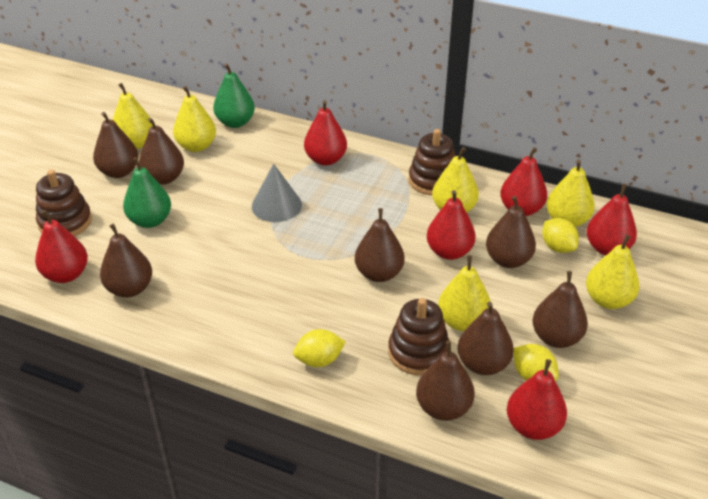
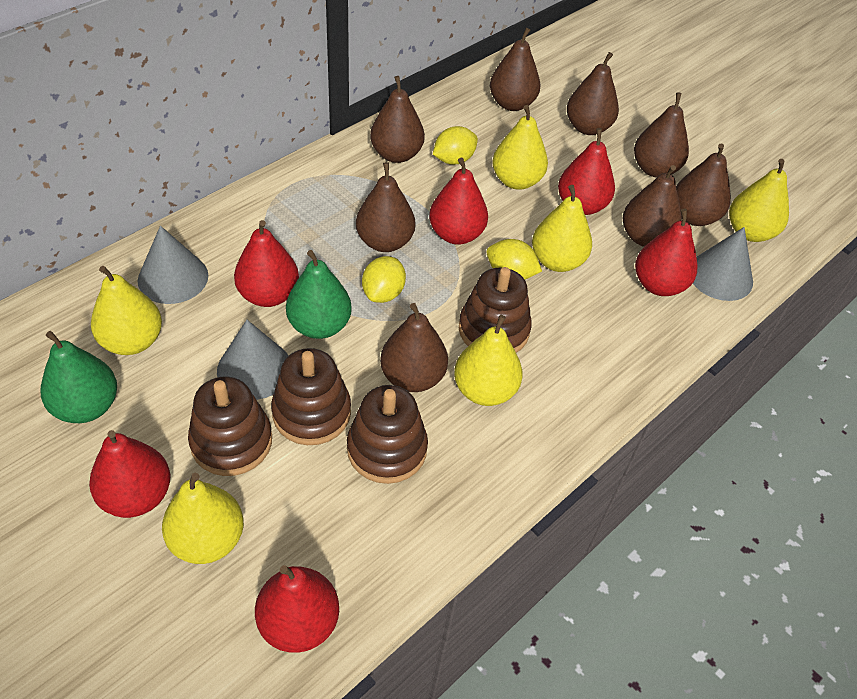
brown stacking toy: 3 -> 4
grey cone: 1 -> 3

